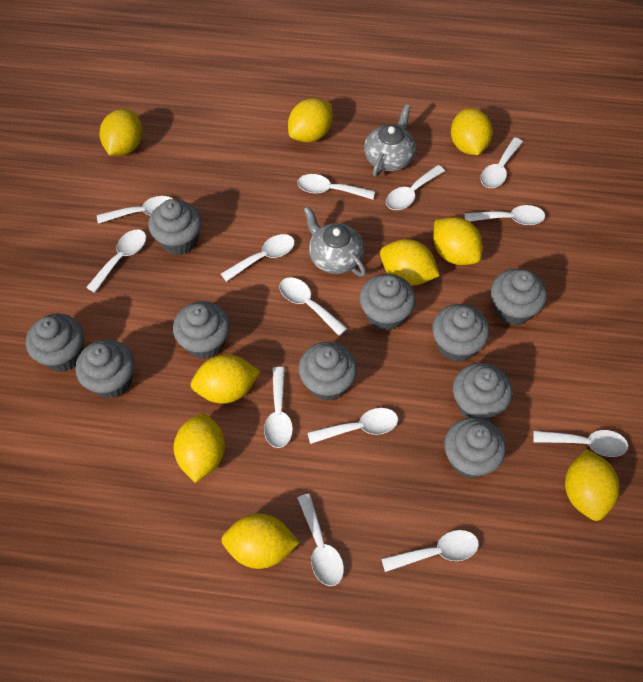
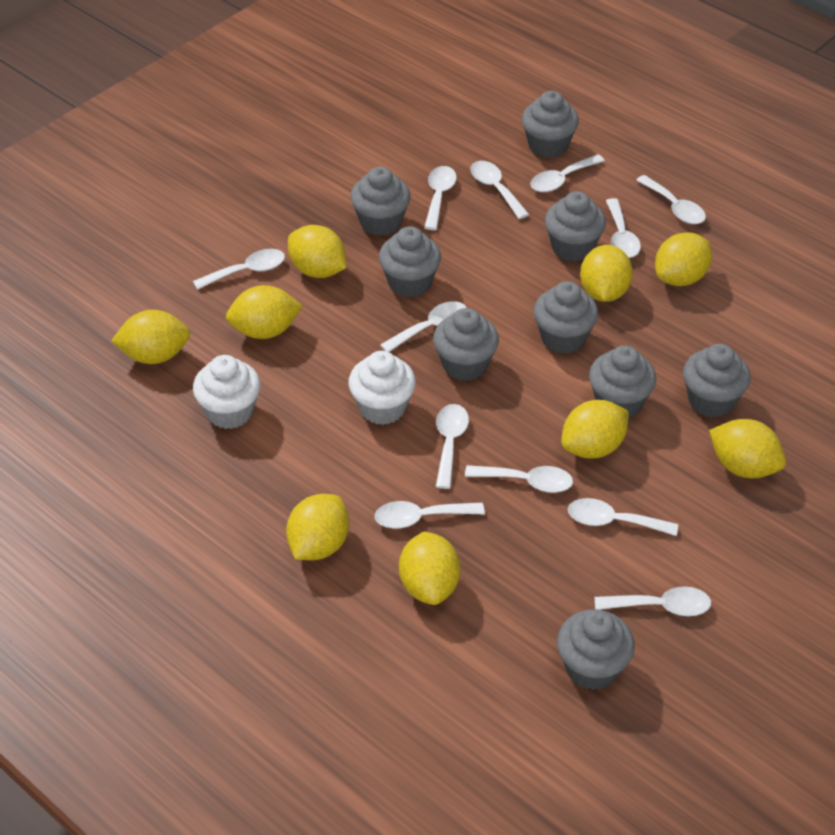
grey cupcake: 10 -> 9
grey teapot: 2 -> 0
white cupcake: 0 -> 2
white spoon: 13 -> 12

